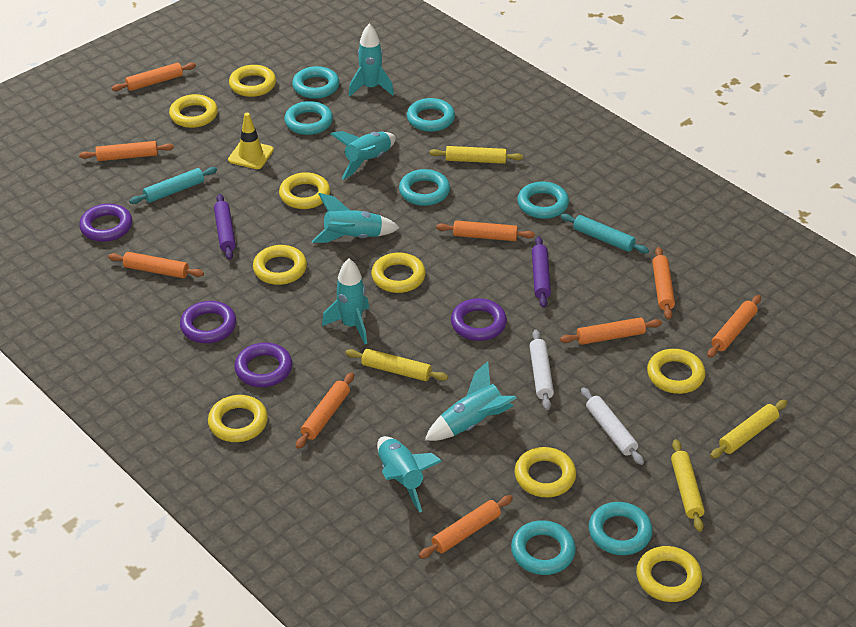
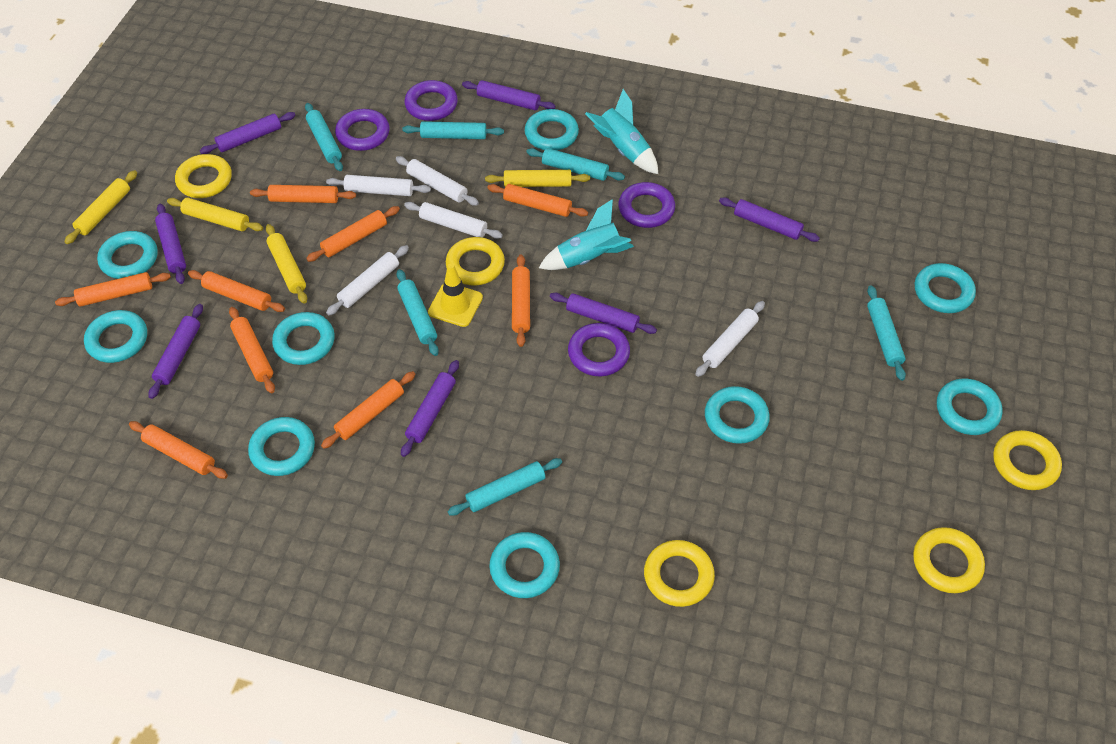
purple rolling pin: 2 -> 7
turquoise ring: 7 -> 9
turquoise rocket: 6 -> 2
turquoise rolling pin: 2 -> 6
white rolling pin: 2 -> 5
yellow ring: 9 -> 5

